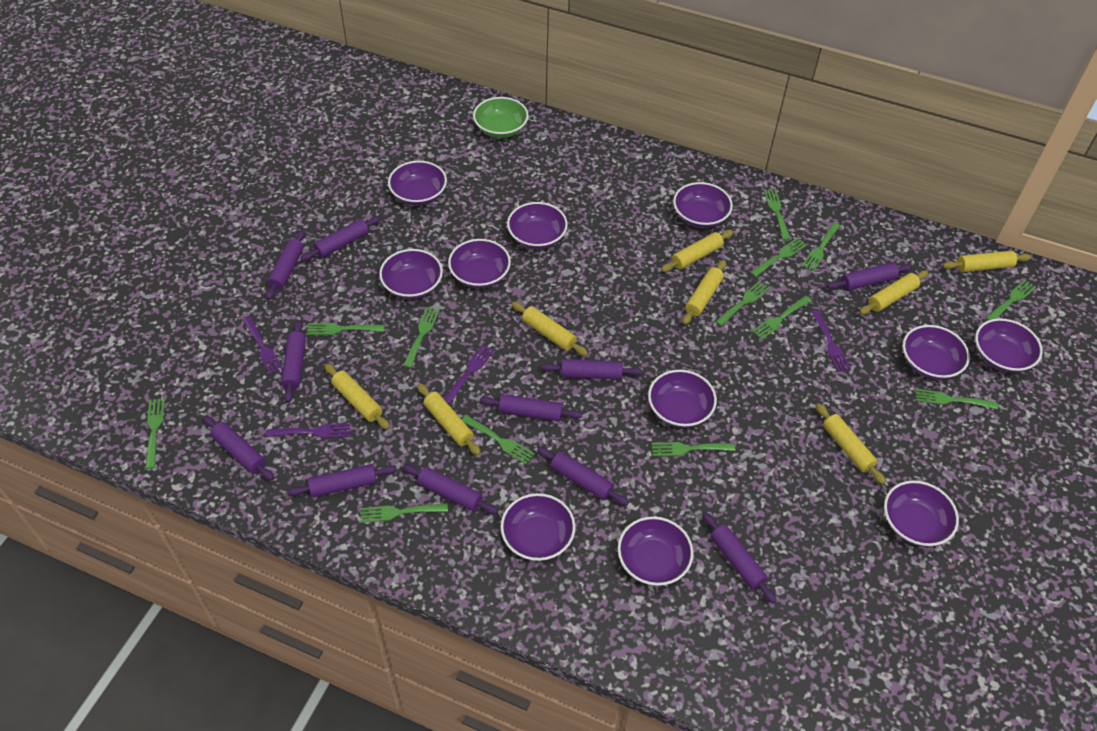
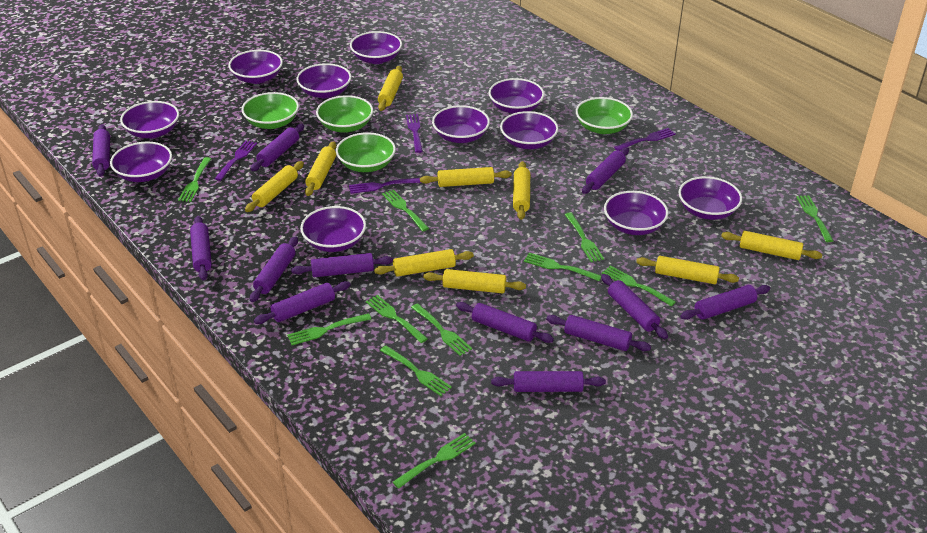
green bowl: 1 -> 4
green fork: 13 -> 11
purple rolling pin: 11 -> 12
yellow rolling pin: 8 -> 9

